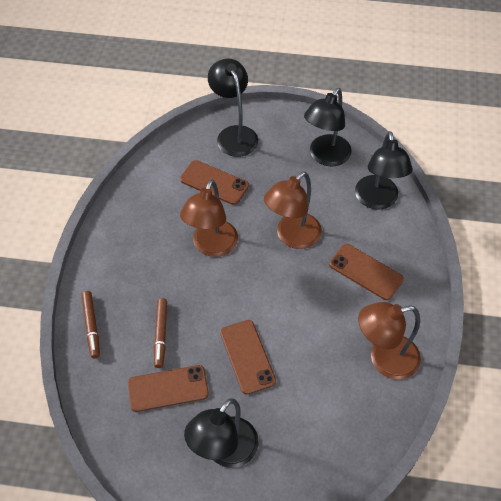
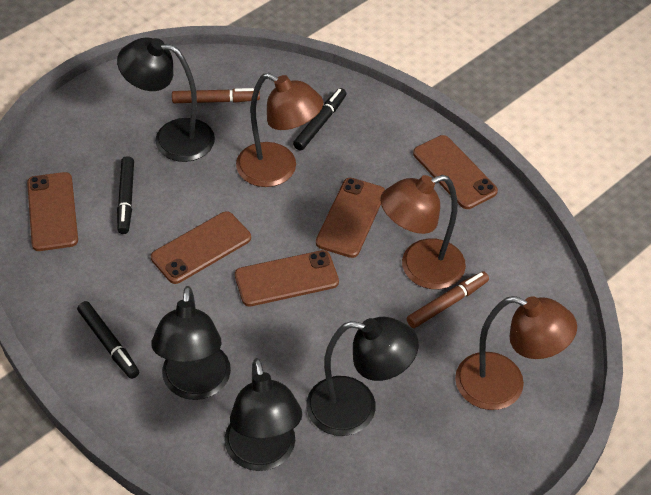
black marker: 0 -> 3
brown phone: 4 -> 5

